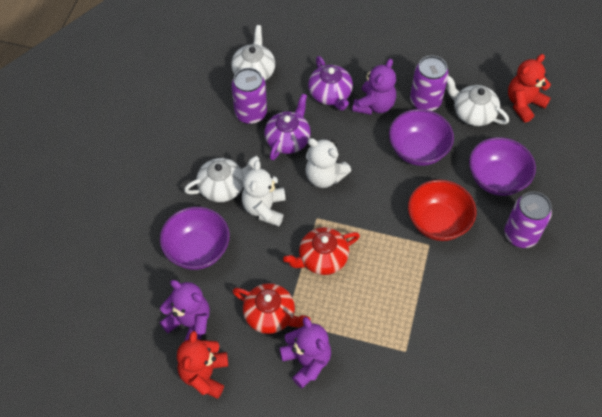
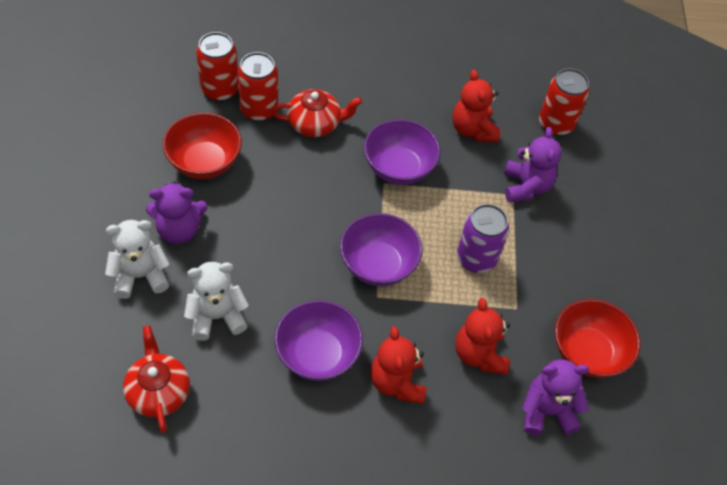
purple can: 3 -> 1
purple teapot: 2 -> 0
red bowl: 1 -> 2
red can: 0 -> 3
red teddy bear: 2 -> 3
white teapot: 3 -> 0

